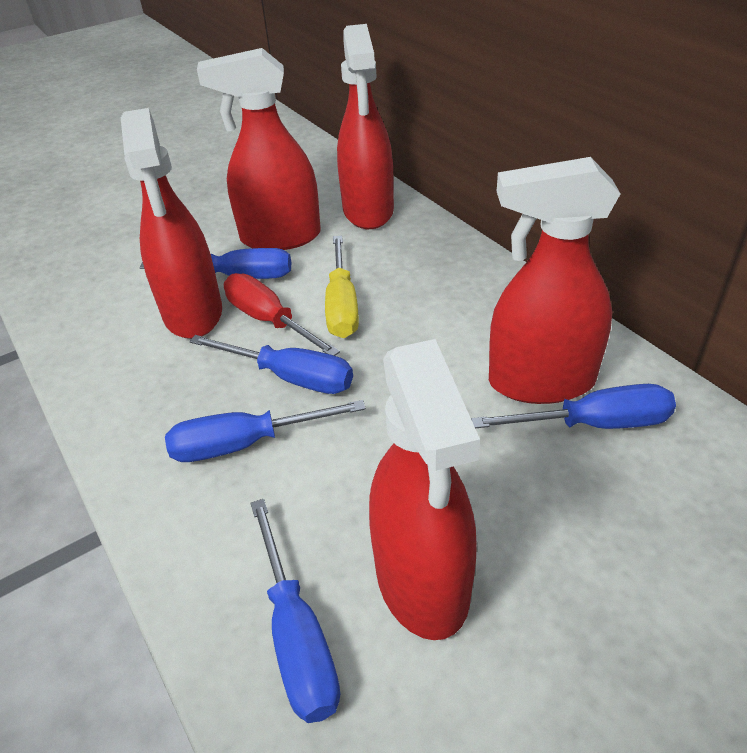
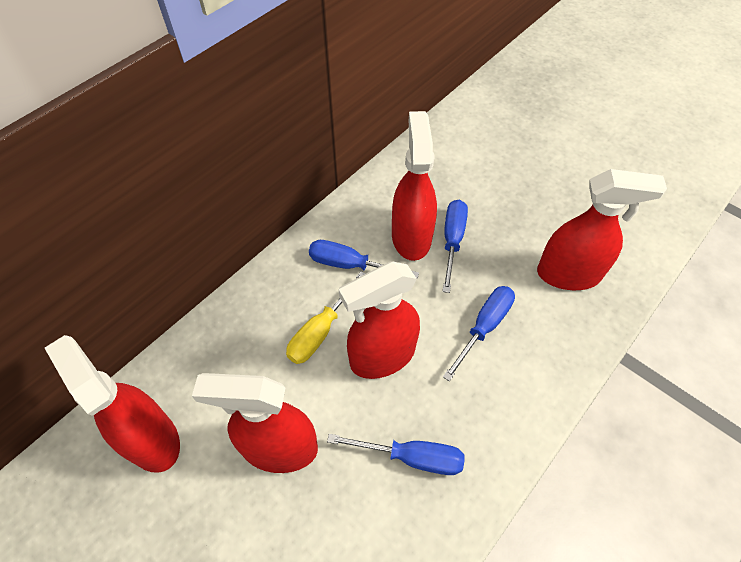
blue screwdriver: 5 -> 4
red screwdriver: 1 -> 0

